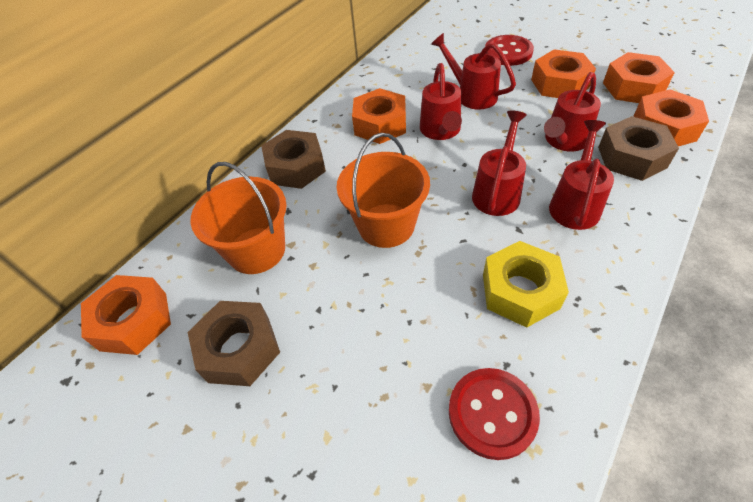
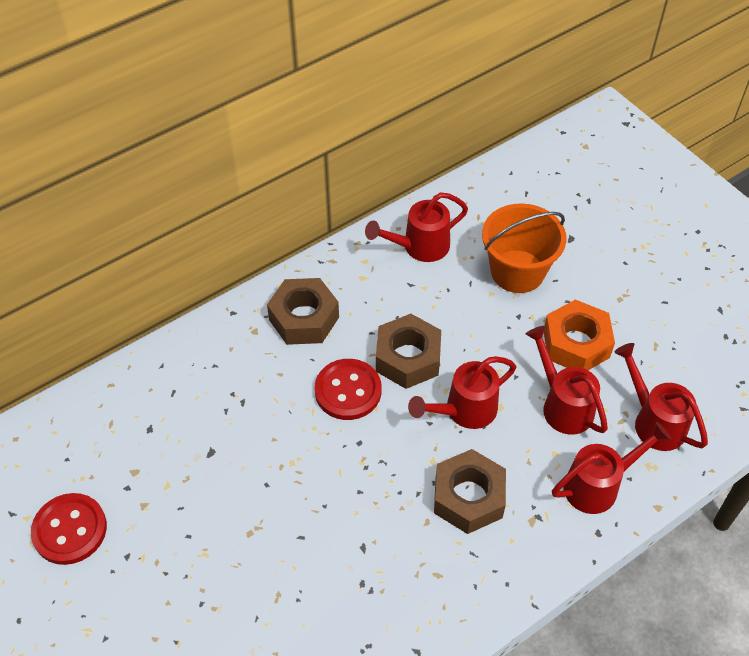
orange bucket: 2 -> 1
orange nut: 5 -> 1
yellow nut: 1 -> 0

